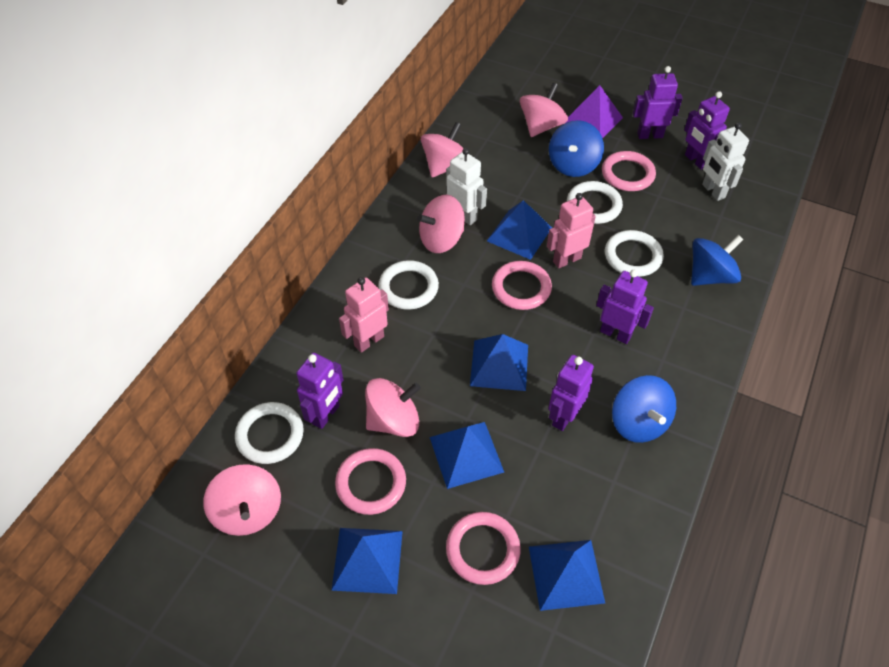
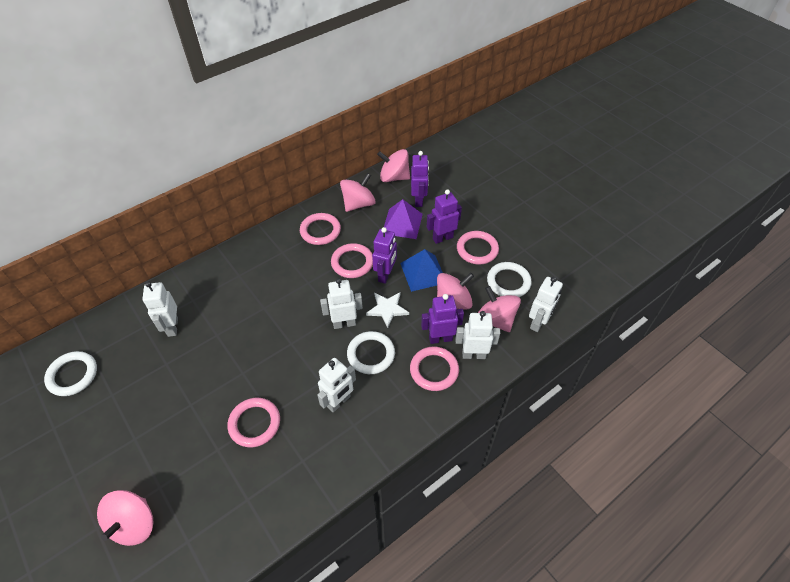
blue pyramid: 5 -> 1
blue spinning top: 3 -> 0
pink ring: 4 -> 5
pink robot: 2 -> 0
purple robot: 5 -> 4
white ring: 4 -> 3
white robot: 2 -> 5
white star: 0 -> 1

